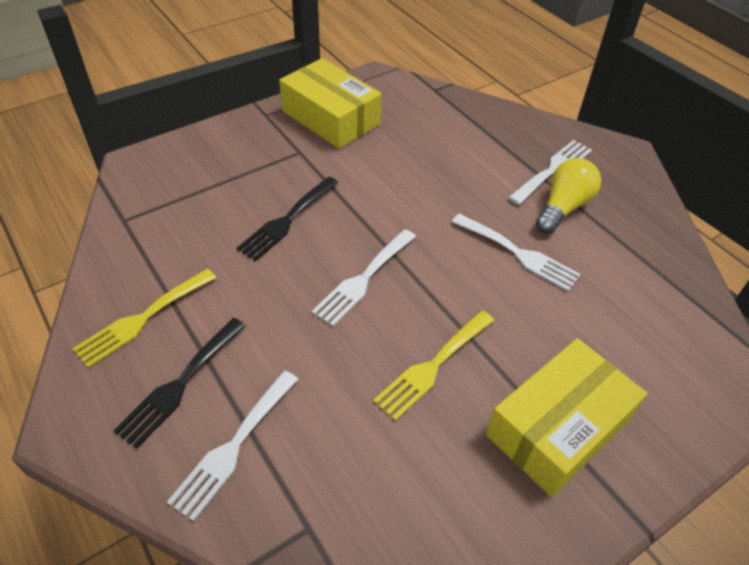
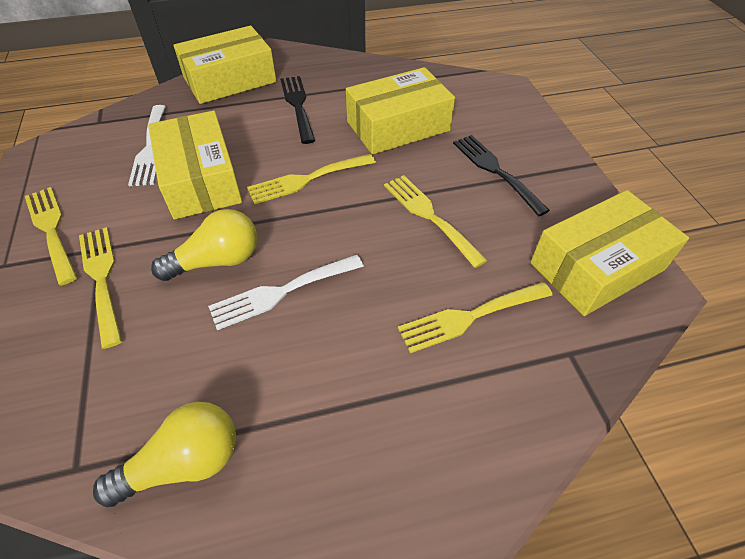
white fork: 4 -> 2
yellow box: 2 -> 4
yellow fork: 2 -> 5
yellow light bulb: 1 -> 2

